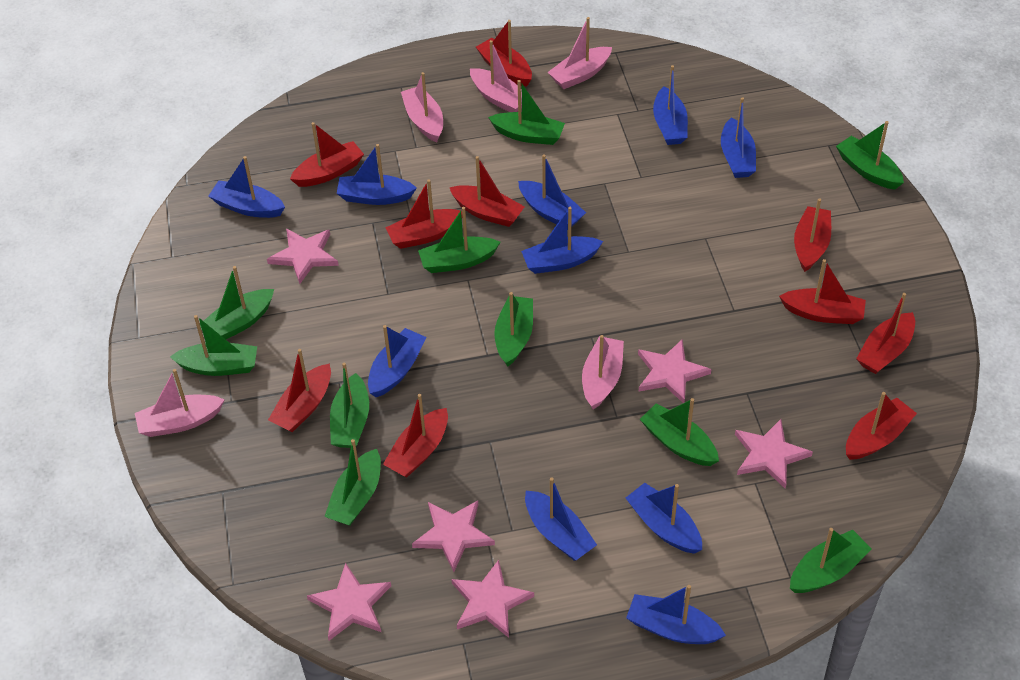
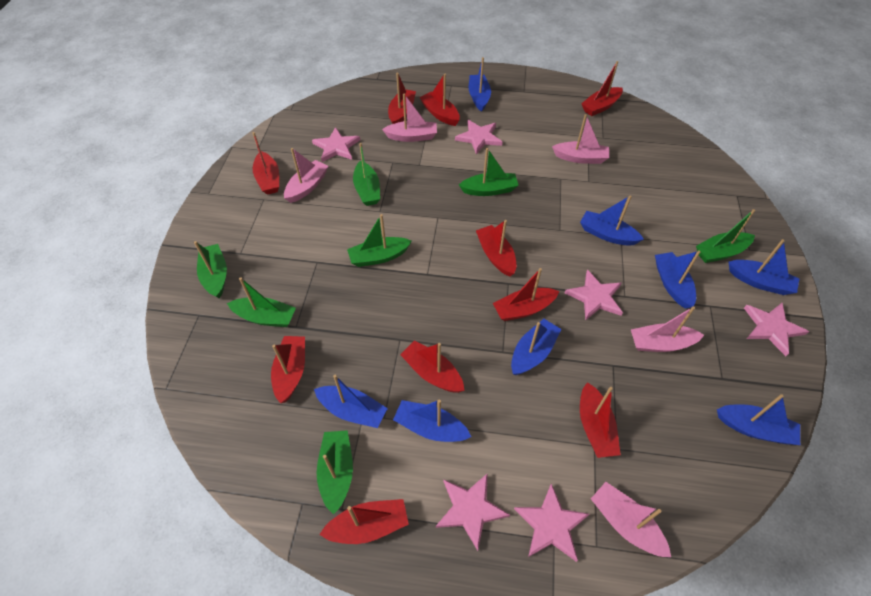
blue boat: 10 -> 8
green boat: 10 -> 7

